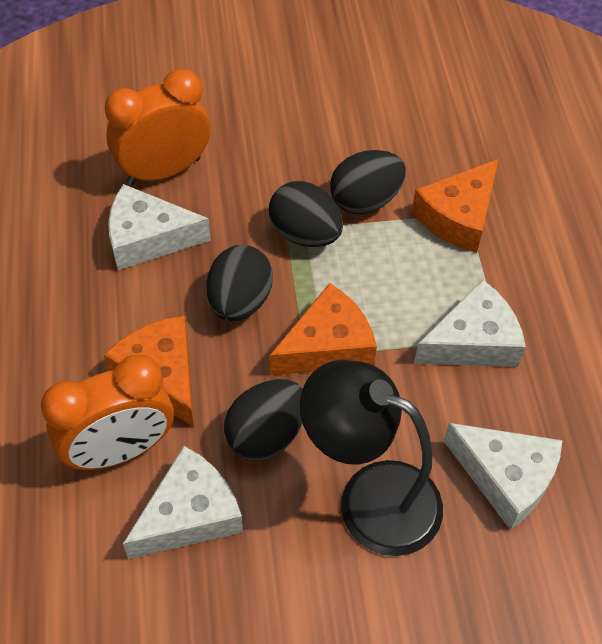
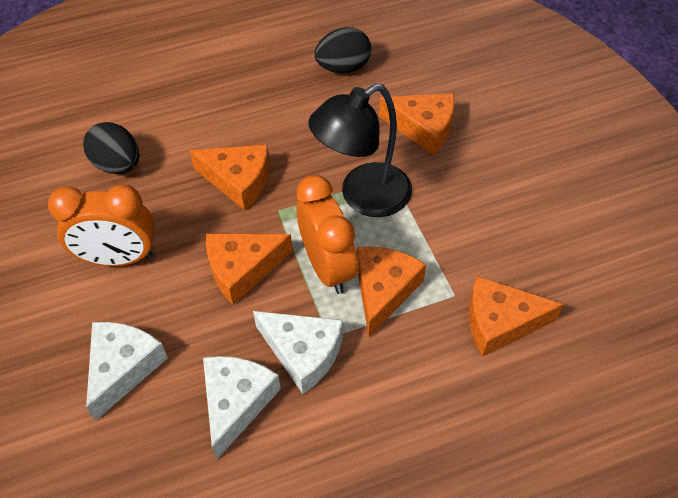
black egg: 4 -> 2
orange cheese: 3 -> 5
white cheese: 4 -> 3

